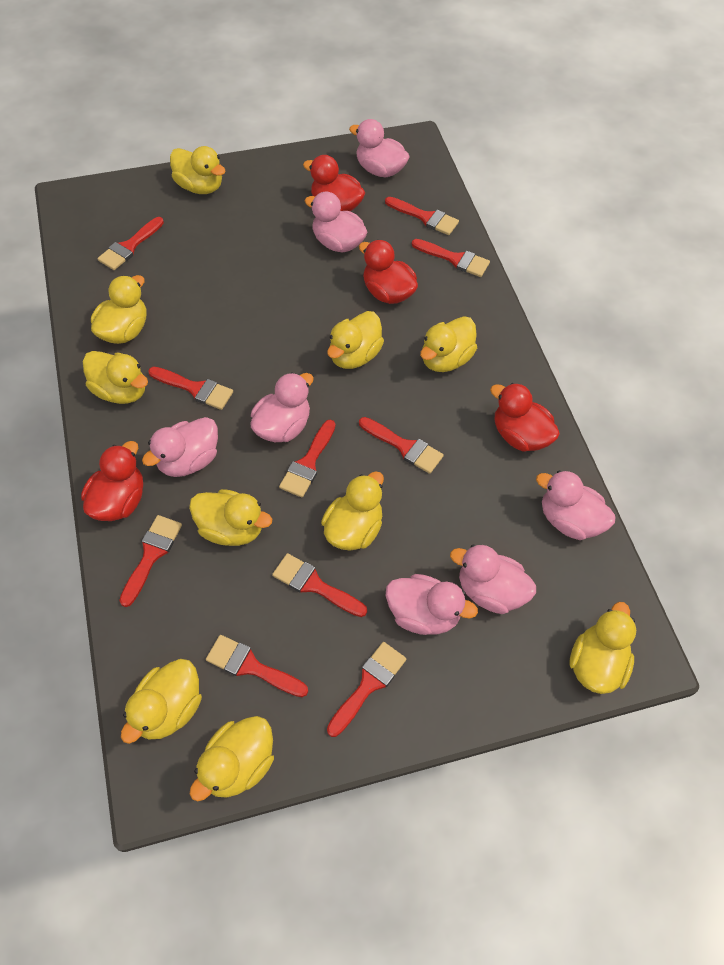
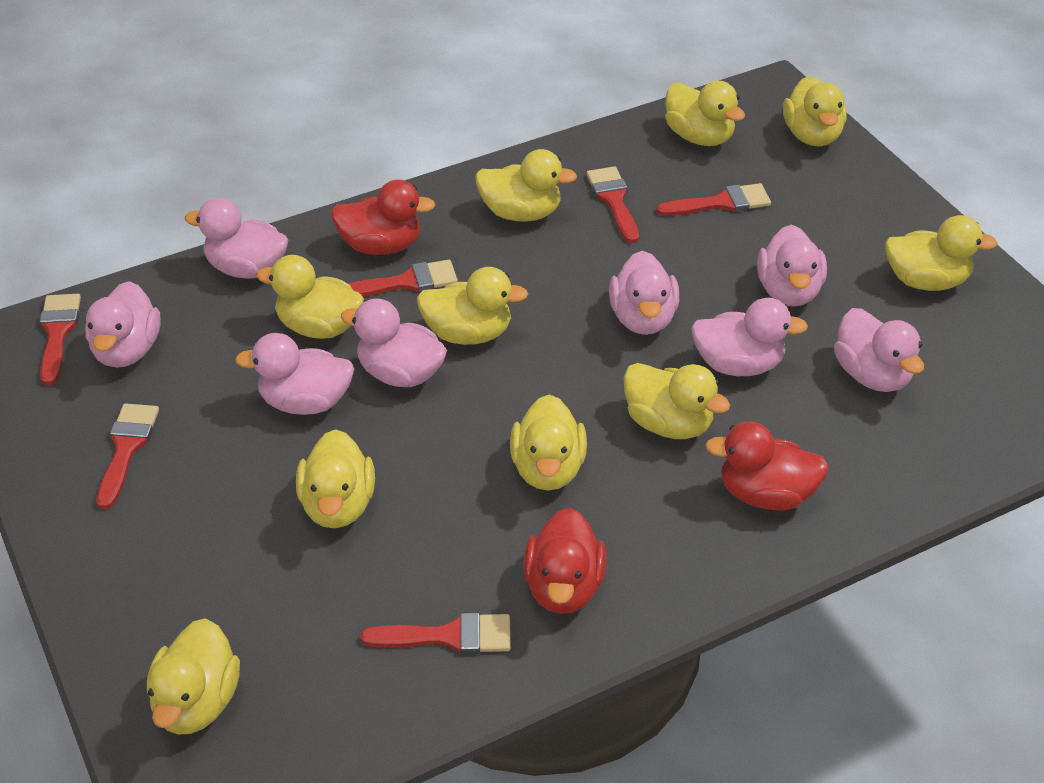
pink duck: 7 -> 8
red brush: 10 -> 6
red duck: 4 -> 3

